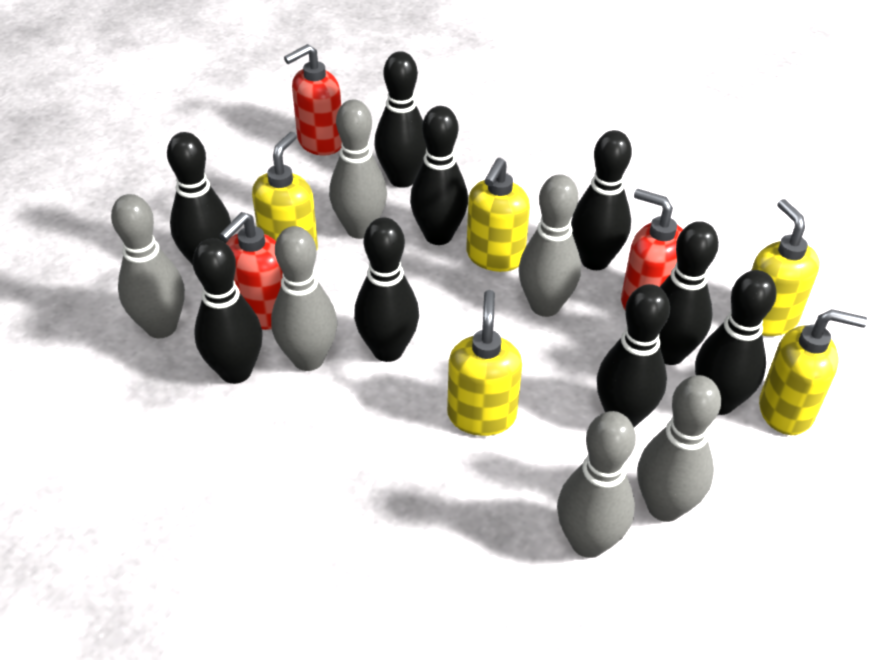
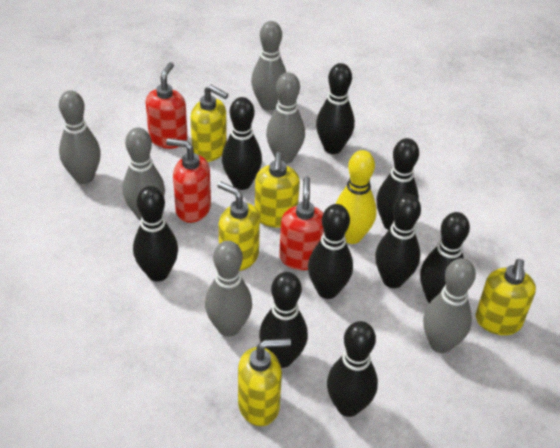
yellow bowling pin: 0 -> 1

